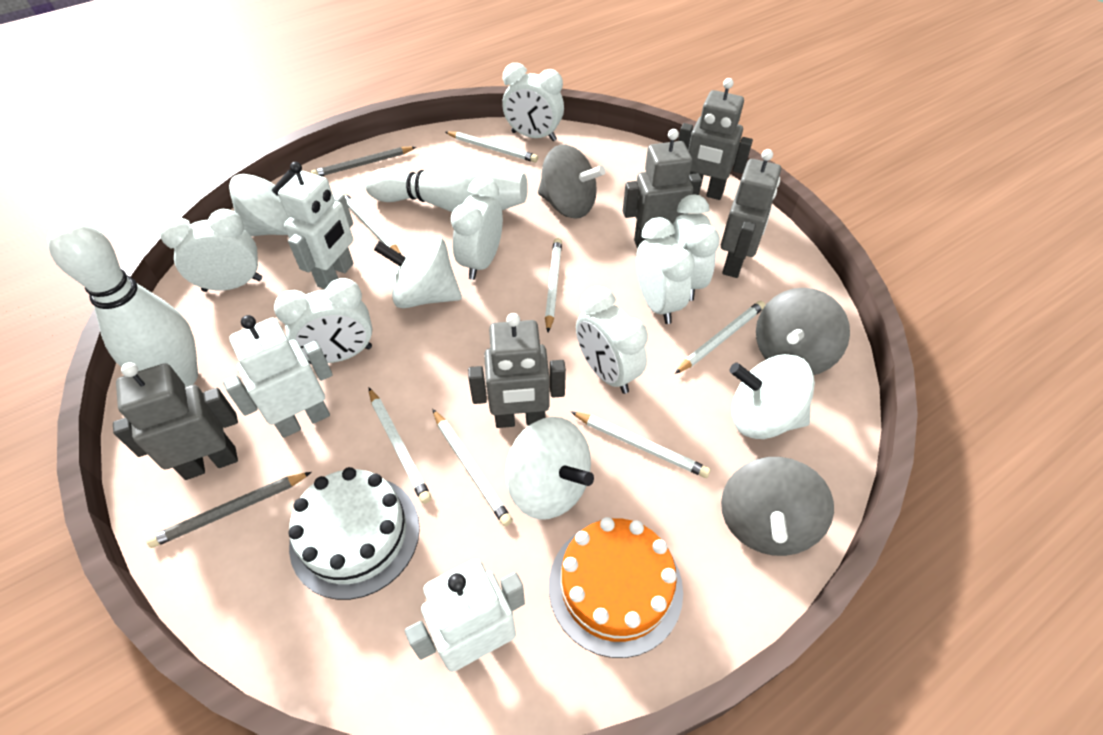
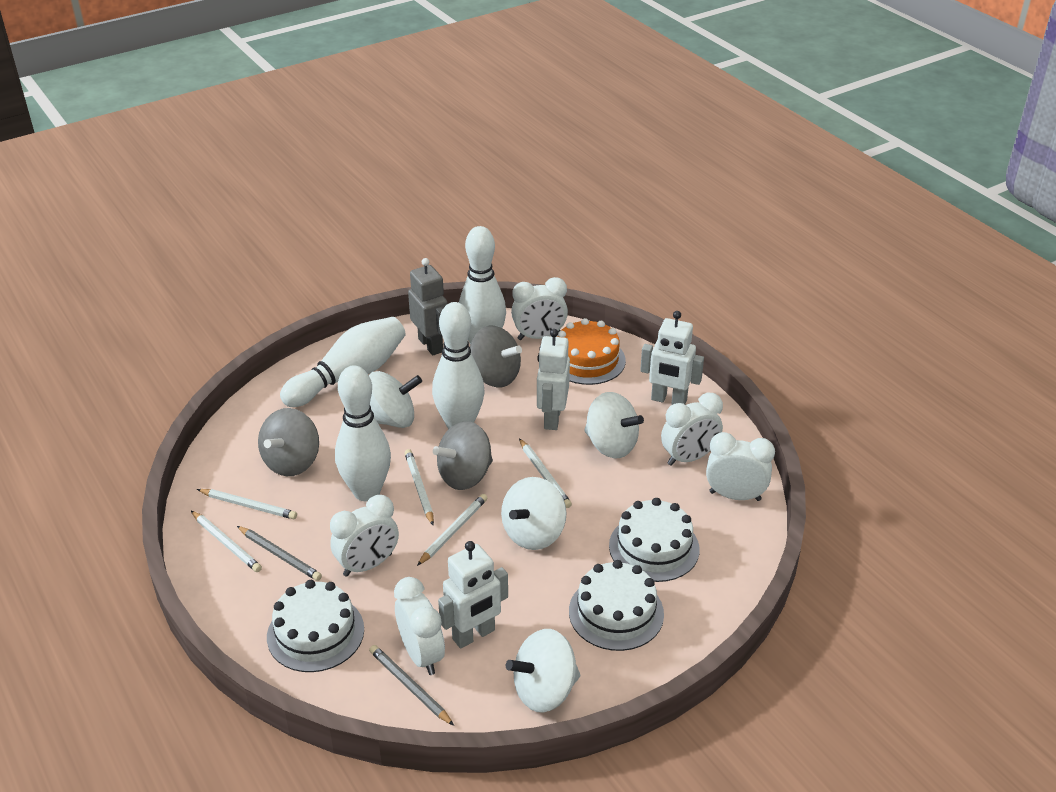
grey robot: 5 -> 1
white bowling pin: 2 -> 4
white cake: 1 -> 3
white clock: 7 -> 5
white pencil: 7 -> 5

